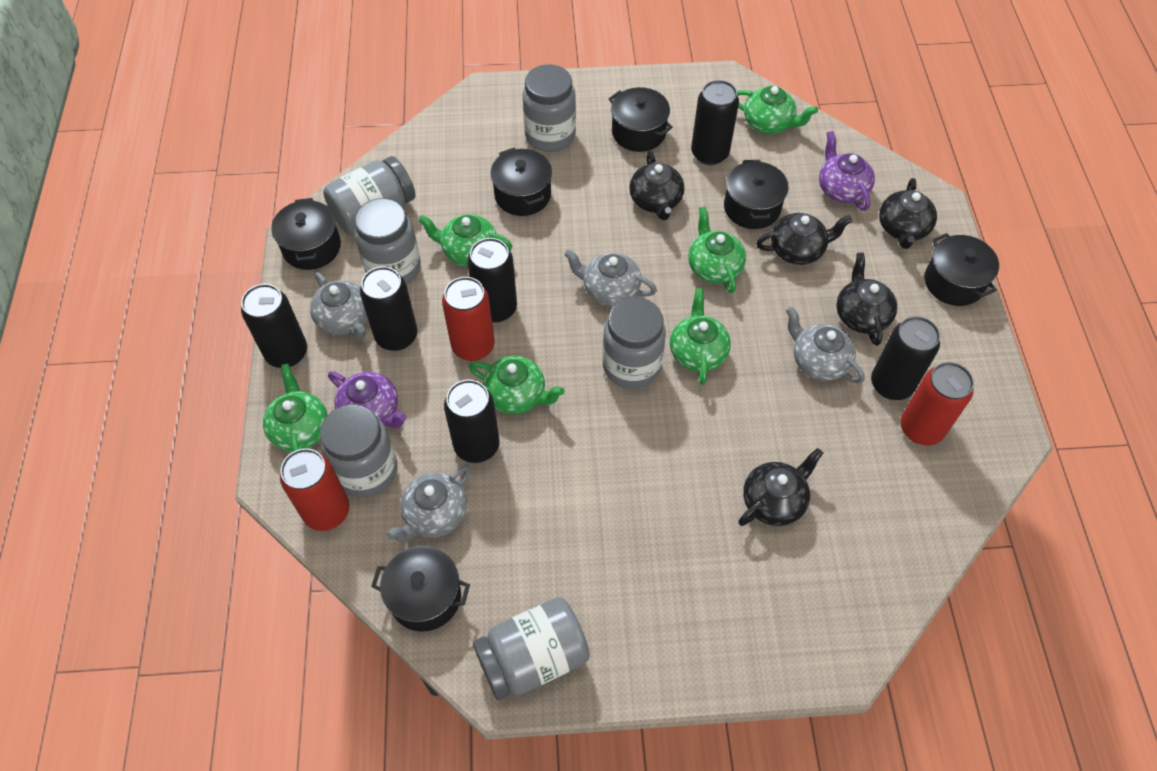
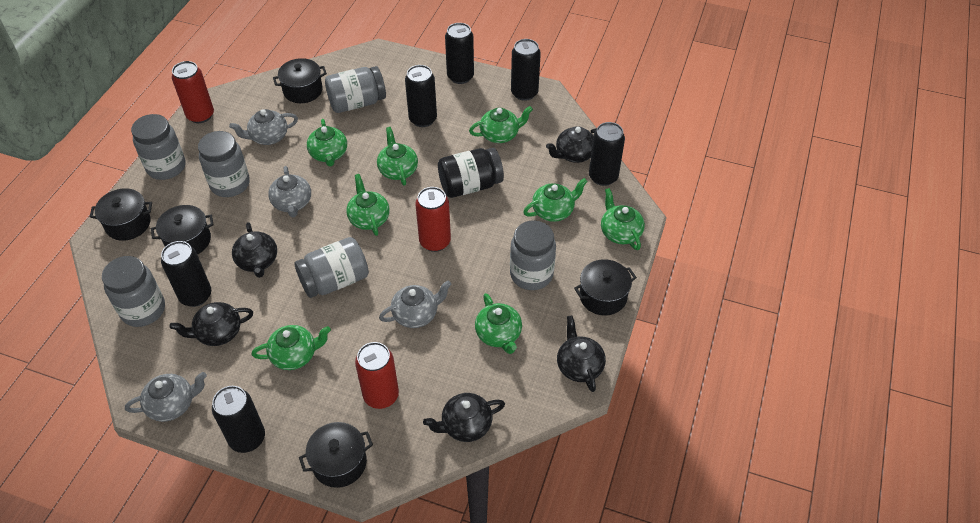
black jar: 0 -> 1
black pot: 6 -> 5
green teapot: 6 -> 8
purple teapot: 2 -> 0

